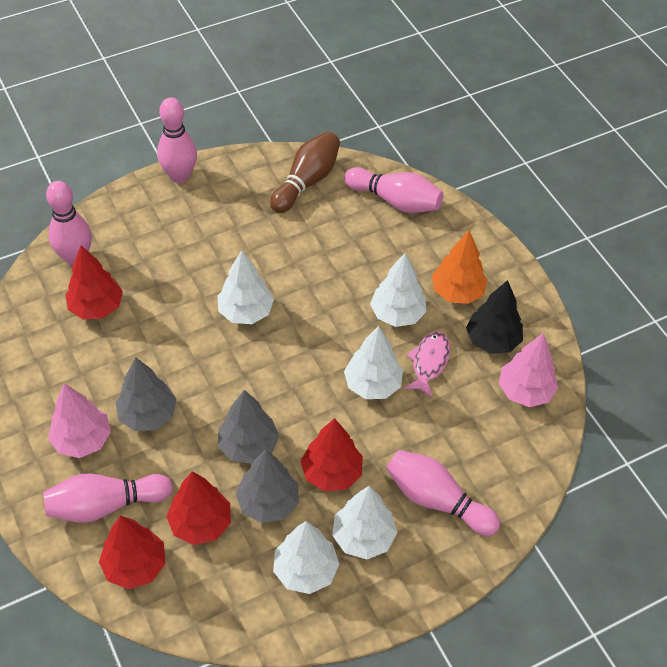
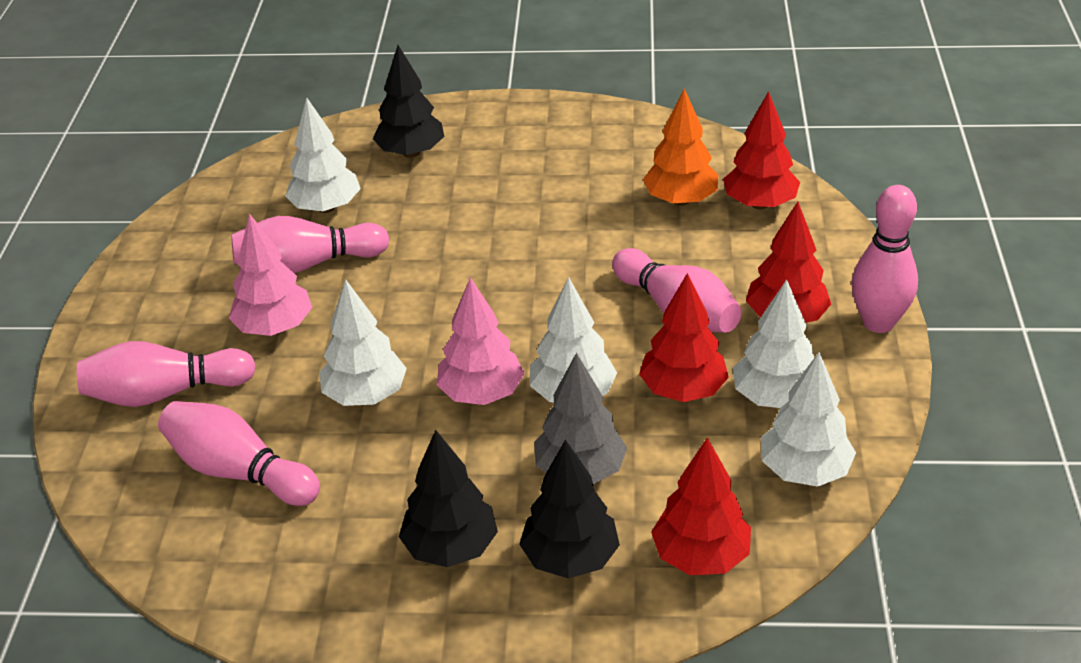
black tree: 1 -> 3
brown bowling pin: 1 -> 0
grey tree: 3 -> 1
pink fish: 1 -> 0

